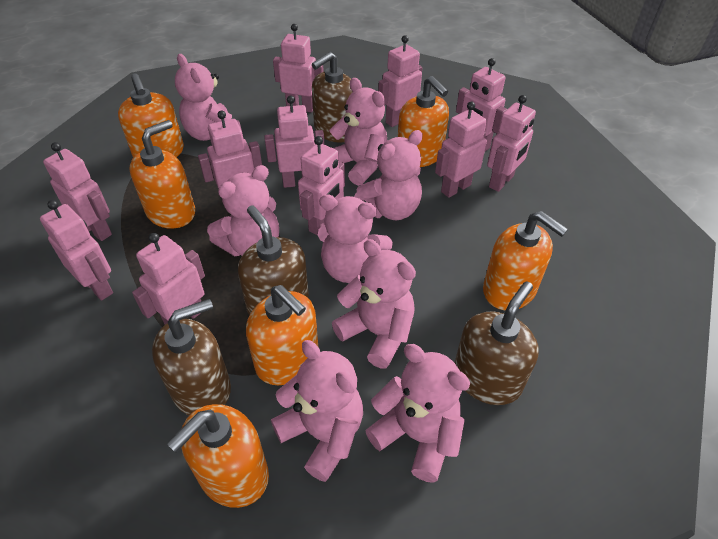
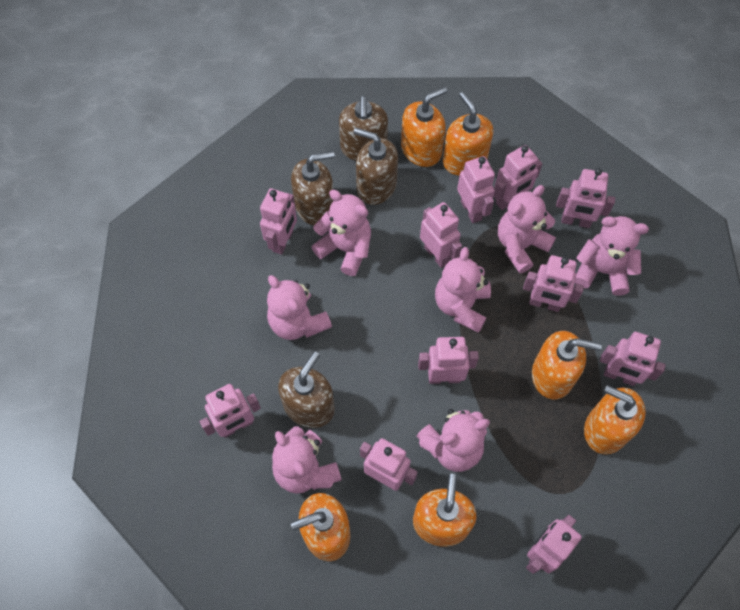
pink teddy bear: 8 -> 7

